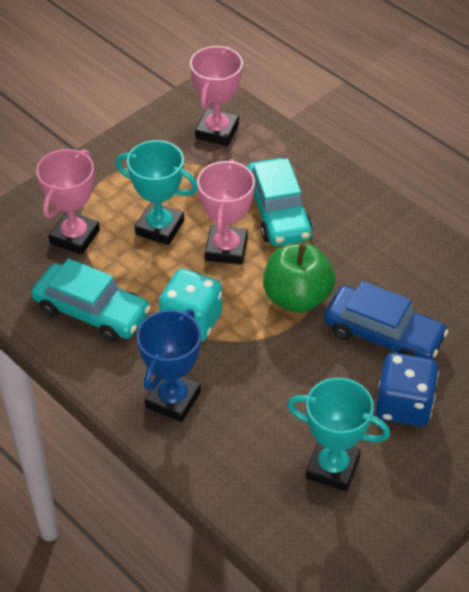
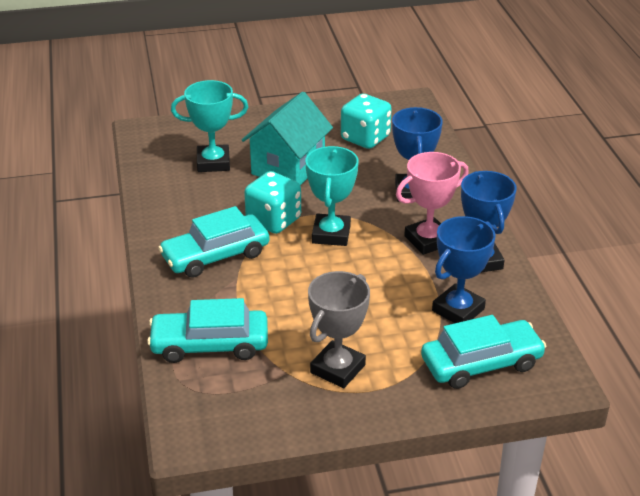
blue car: 1 -> 0
blue dice: 1 -> 0
blue trophy: 1 -> 3
green apple: 1 -> 0
grey trophy: 0 -> 1
pink trophy: 3 -> 1
turquoise car: 2 -> 3
turquoise dice: 1 -> 2
turquoise house: 0 -> 1

